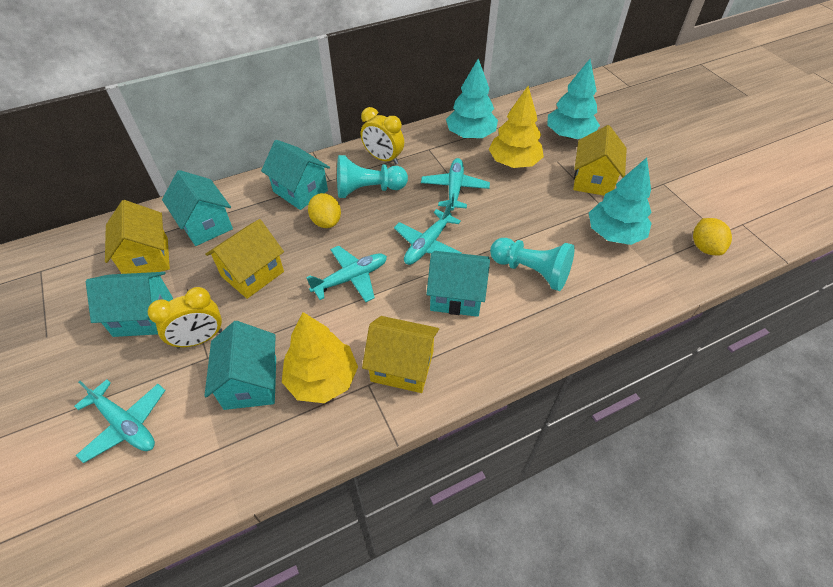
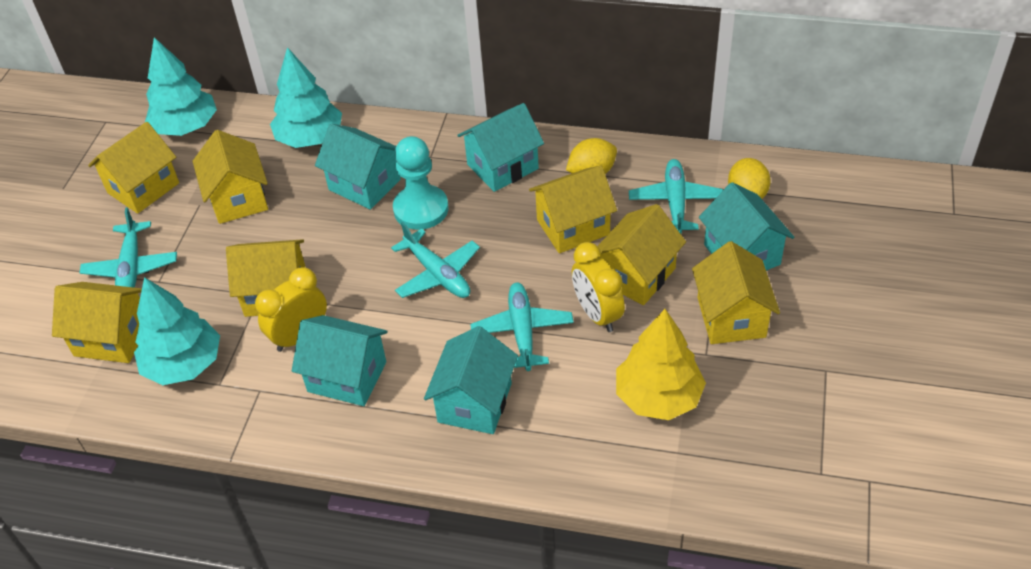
turquoise pawn: 2 -> 1
yellow house: 4 -> 7
yellow tree: 2 -> 1

